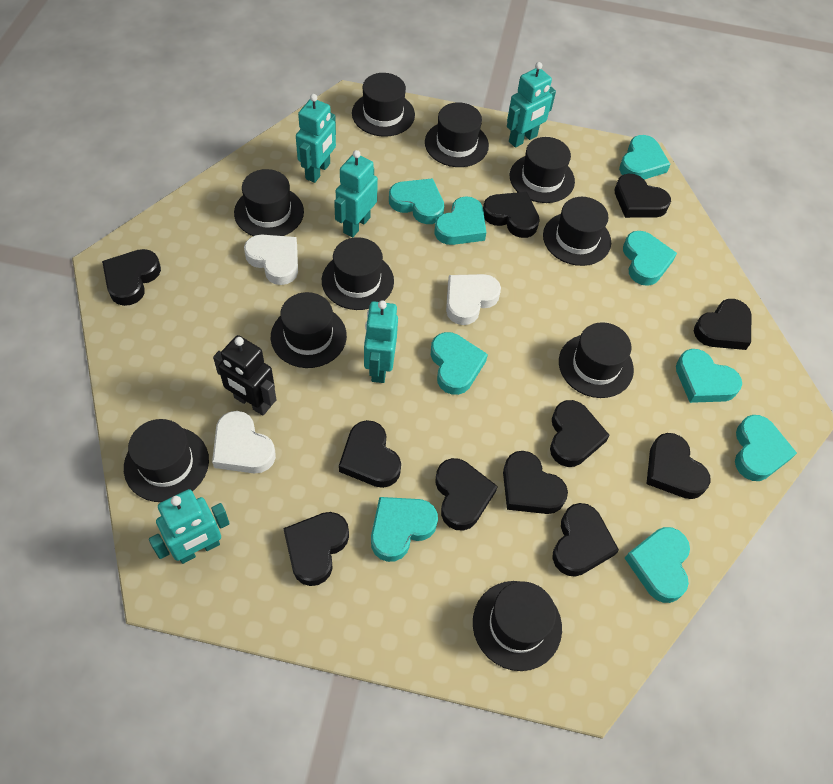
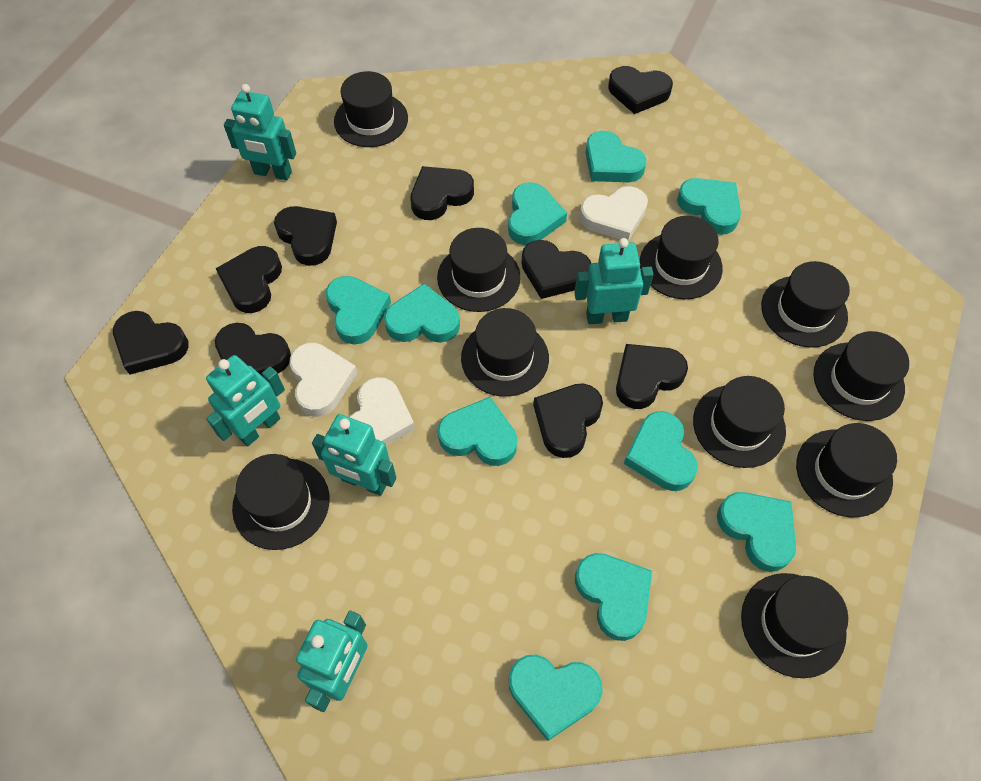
black heart: 11 -> 9
black robot: 1 -> 0
turquoise heart: 9 -> 10

